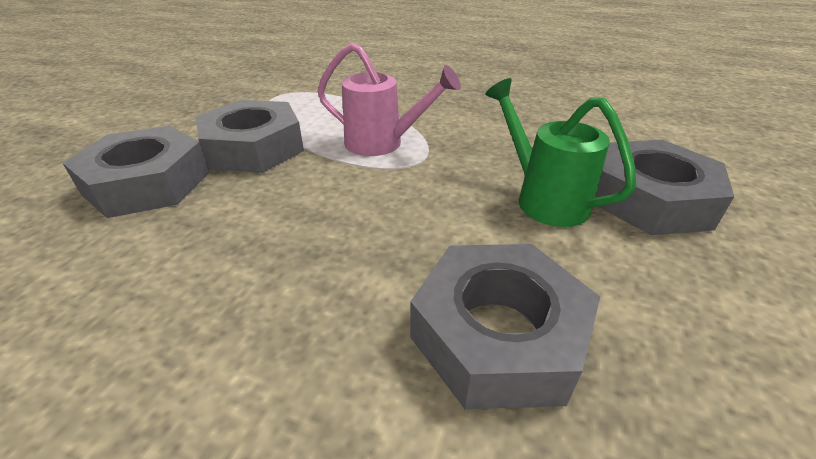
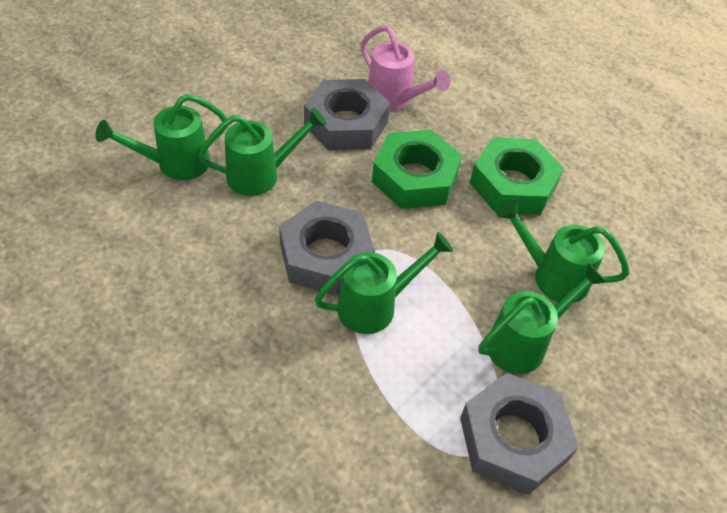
green nut: 0 -> 2
green watering can: 1 -> 5
grey nut: 4 -> 3

